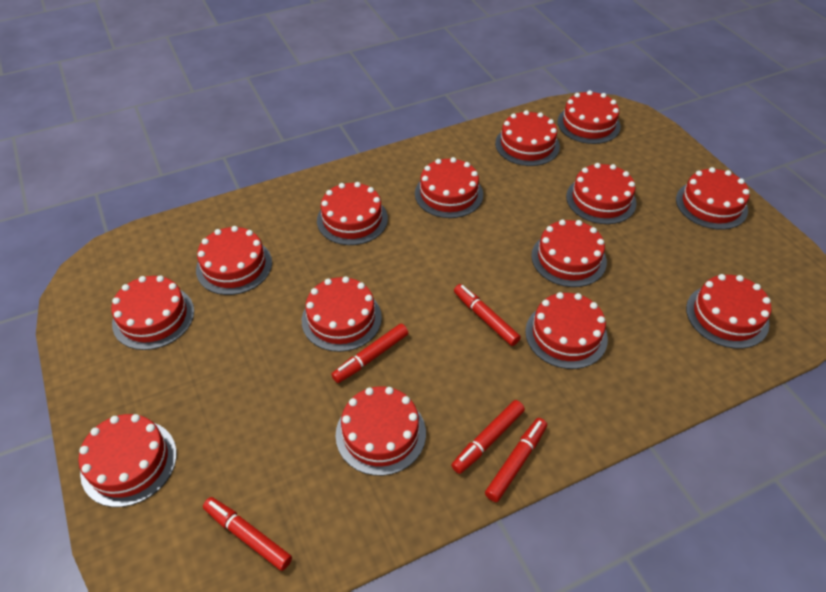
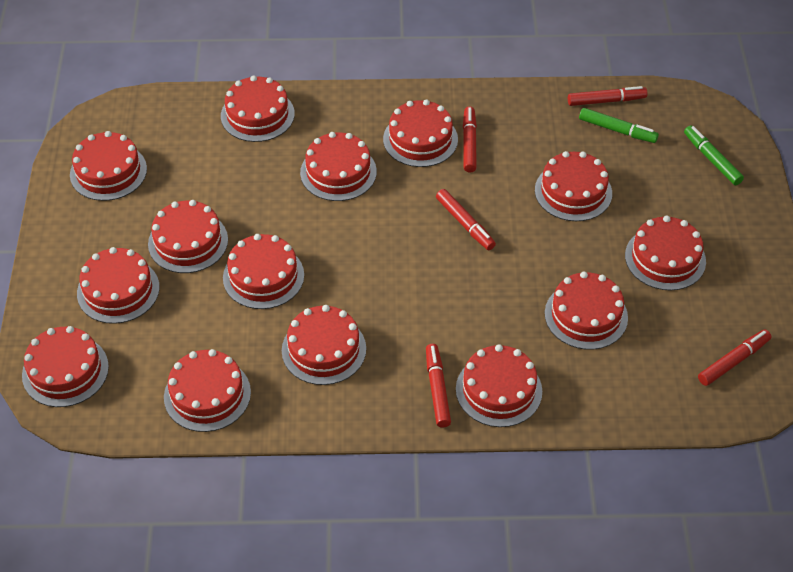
green marker: 0 -> 2

